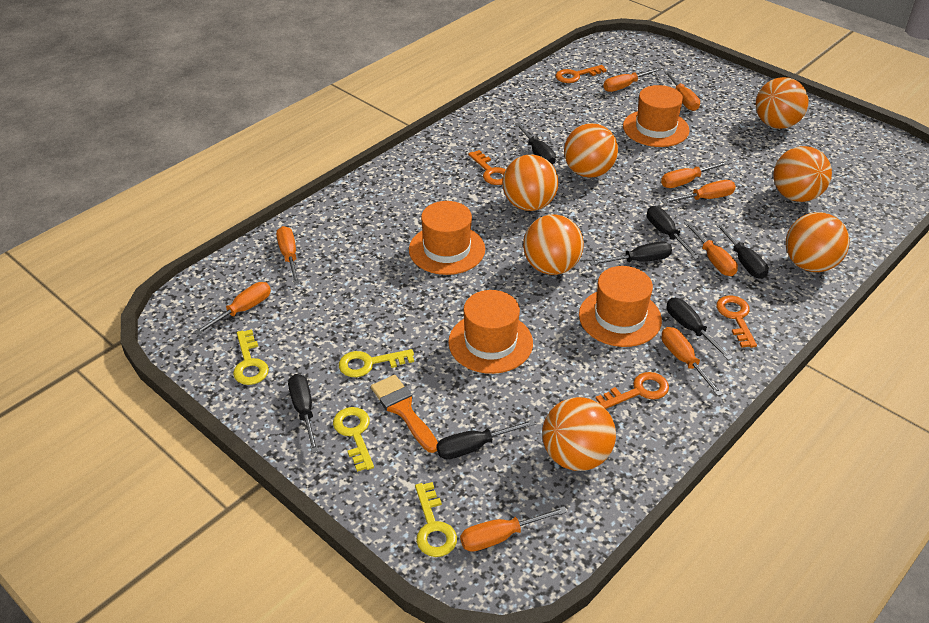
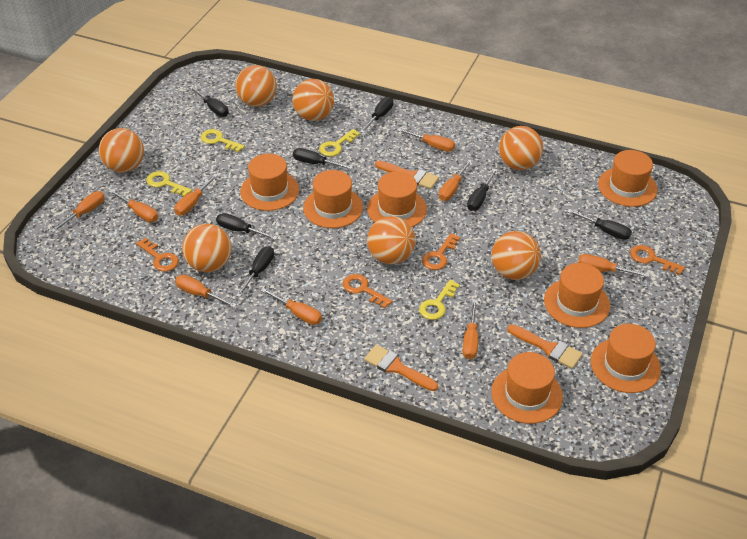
orange brush: 1 -> 3
orange hat: 4 -> 7

